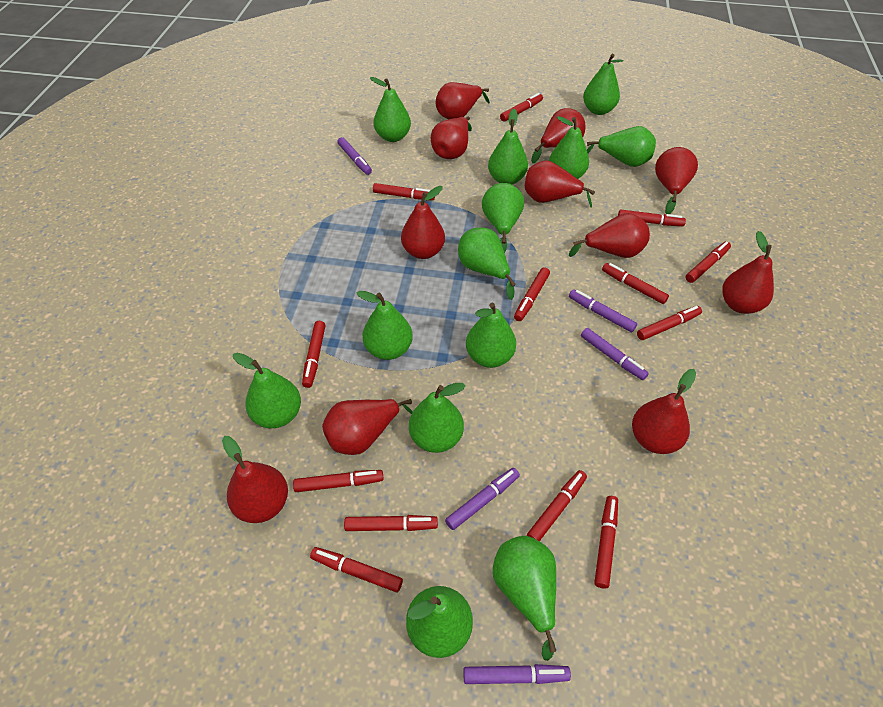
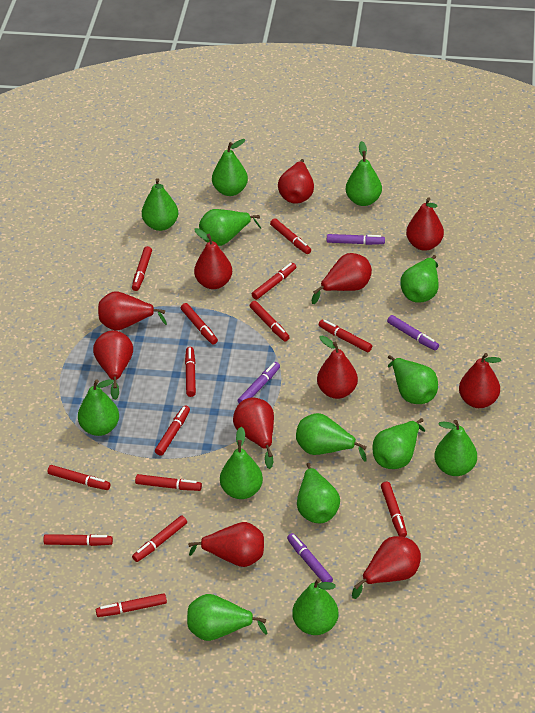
green pear: 13 -> 14
purple marker: 5 -> 4
red marker: 13 -> 14

